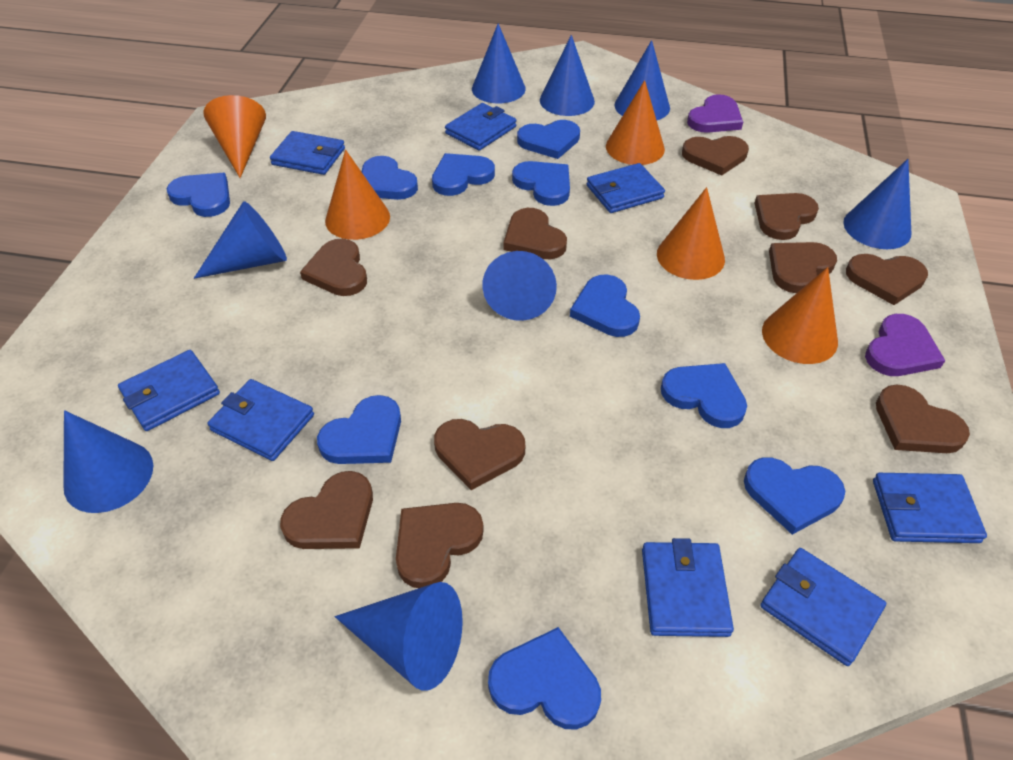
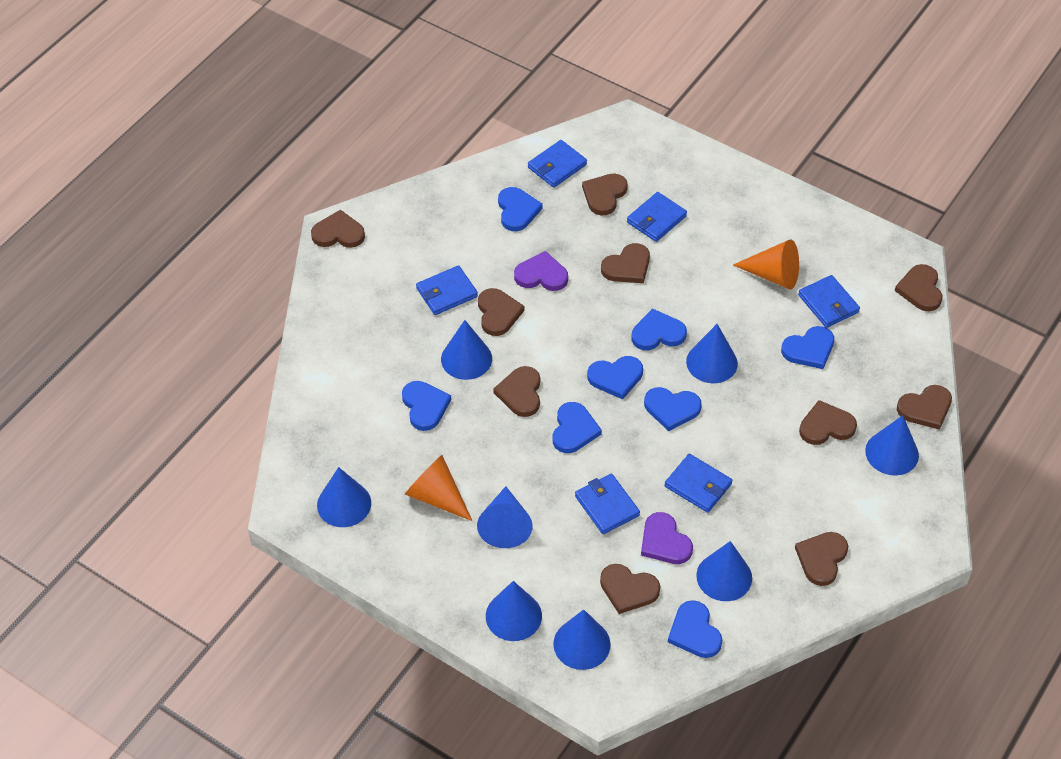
blue heart: 10 -> 8
blue wallet: 8 -> 6
orange cone: 5 -> 2

